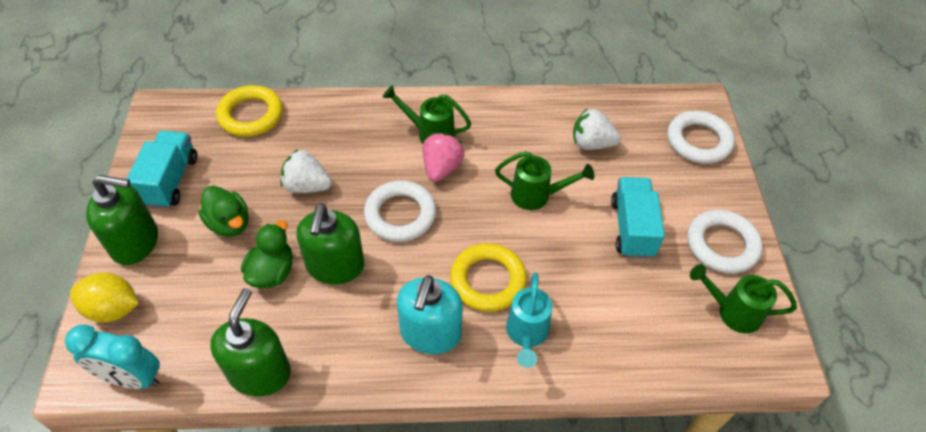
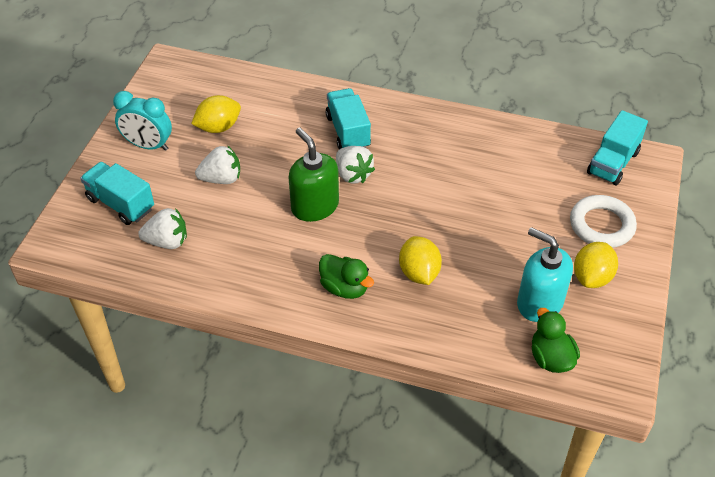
green soap dispenser: 3 -> 1
green watering can: 3 -> 0
pink strawberry: 1 -> 0
turquoise truck: 2 -> 3
turquoise watering can: 1 -> 0
white ring: 3 -> 1
white strawberry: 2 -> 3
yellow lemon: 1 -> 3
yellow ring: 2 -> 0

